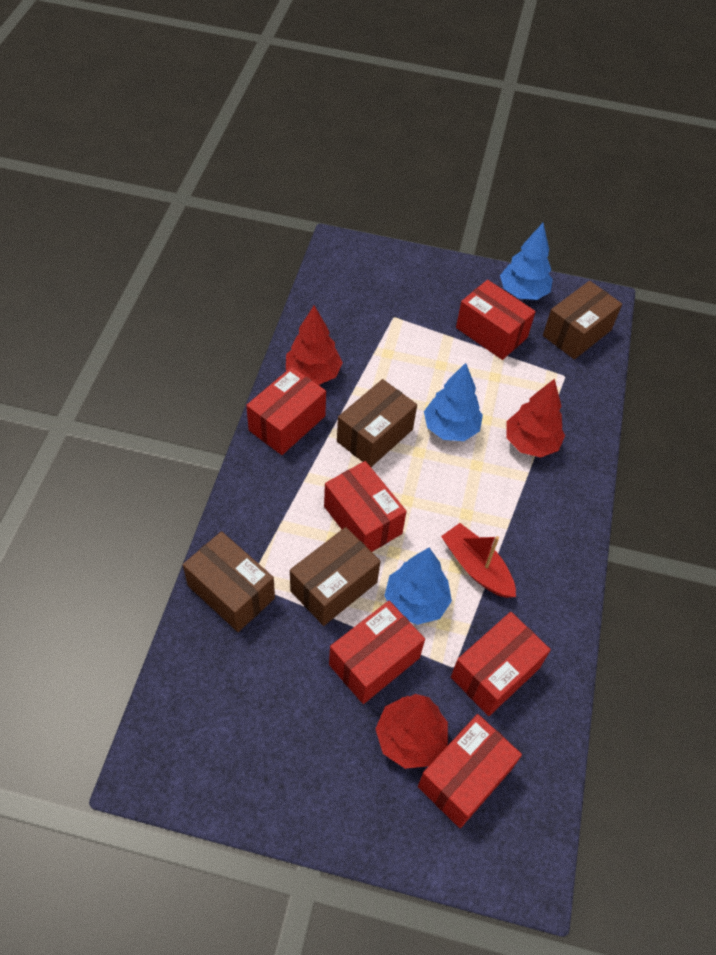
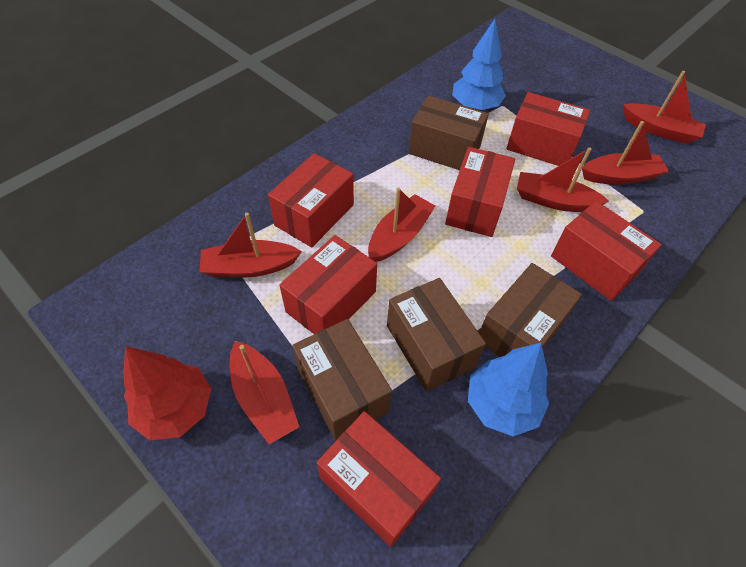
blue tree: 3 -> 2
red boat: 1 -> 6
red tree: 3 -> 1

